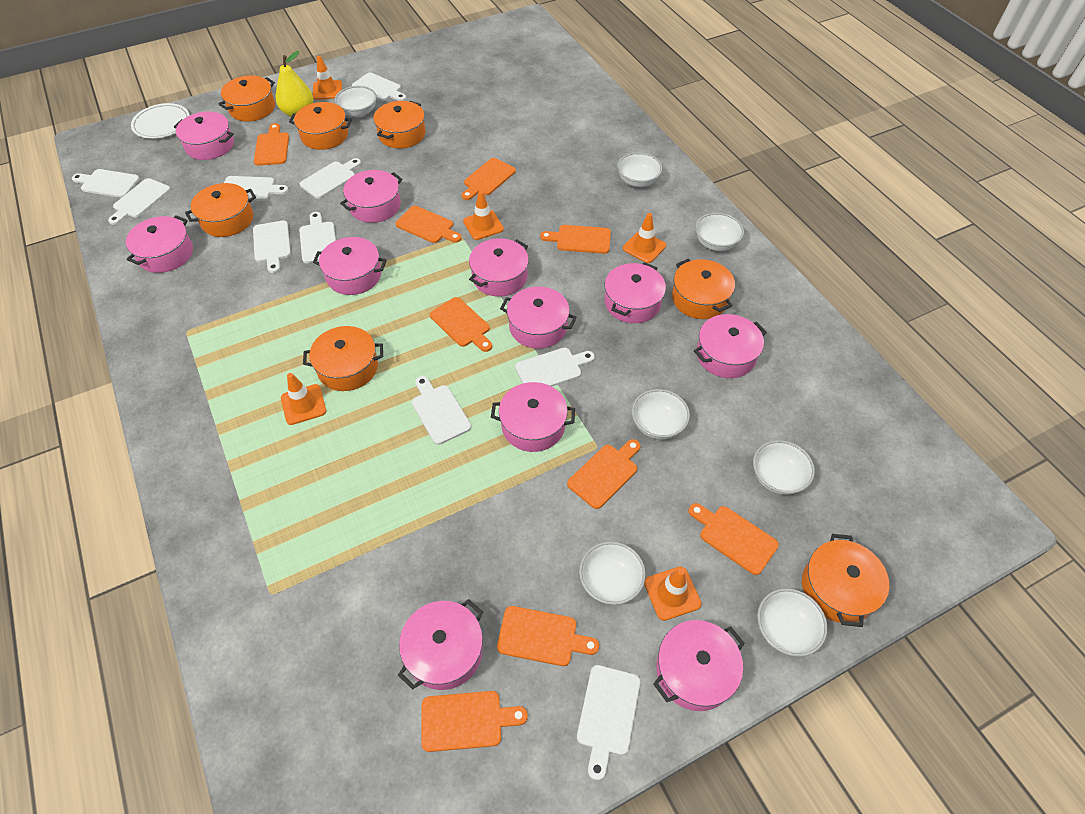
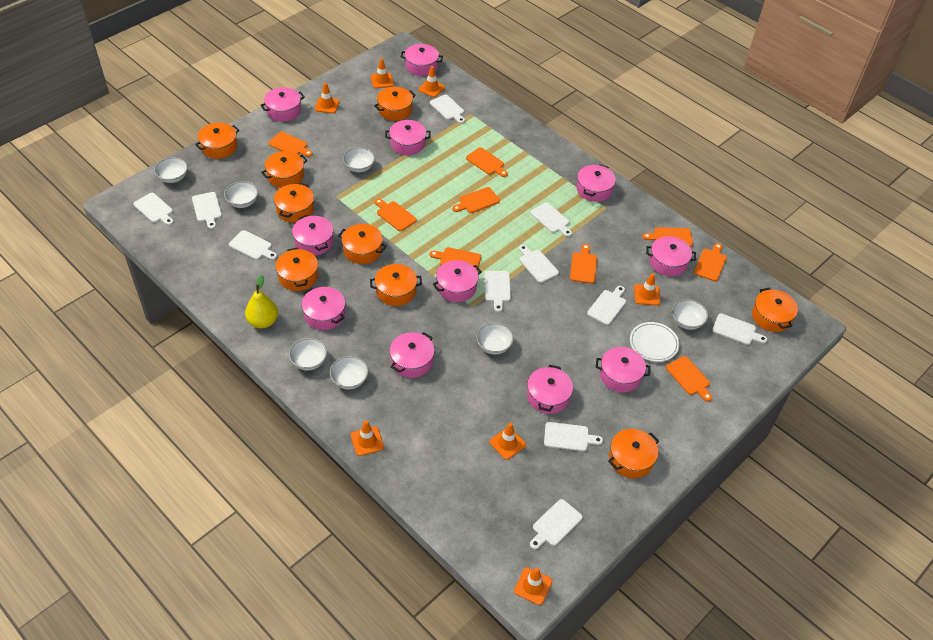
orange pot: 7 -> 9
orange traffic cone: 5 -> 7
white cutting board: 10 -> 11

